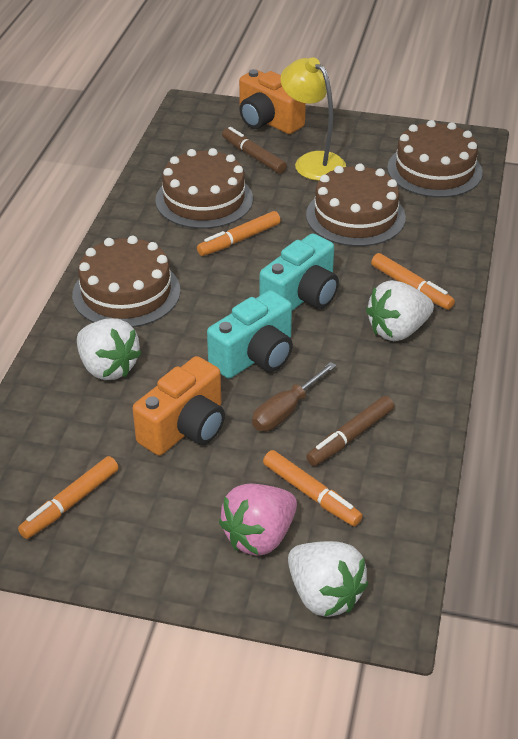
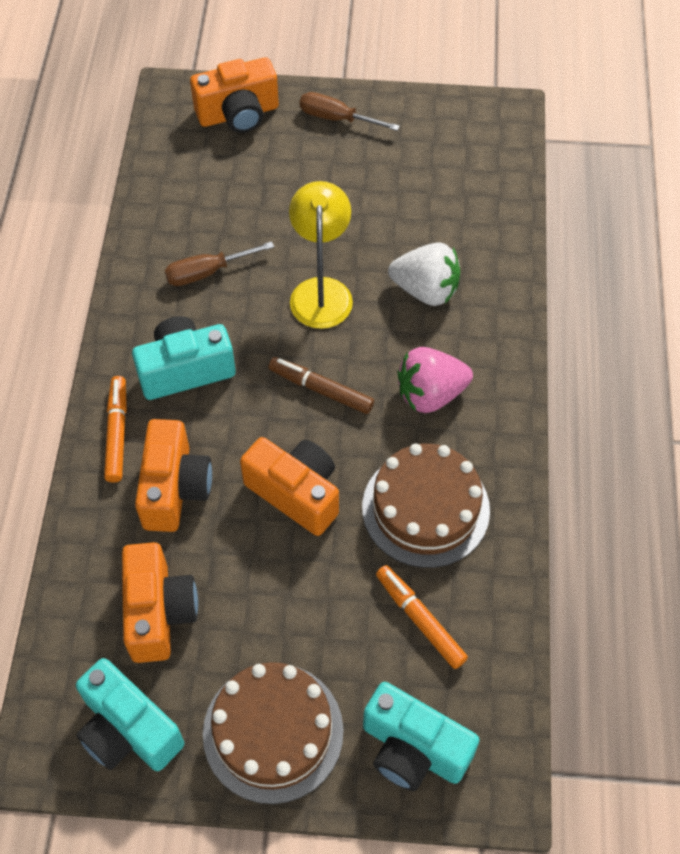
brown cake: 4 -> 2
brown marker: 2 -> 1
brown screwdriver: 1 -> 2
orange camera: 2 -> 4
orange marker: 4 -> 2
turquoise camera: 2 -> 3
white strawberry: 3 -> 1

